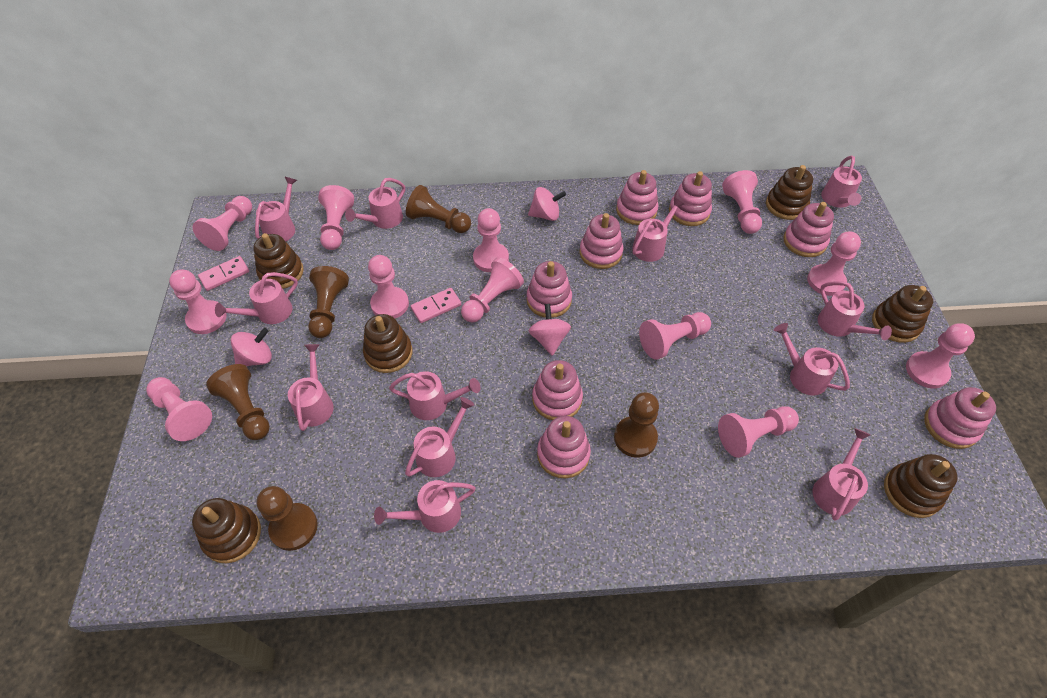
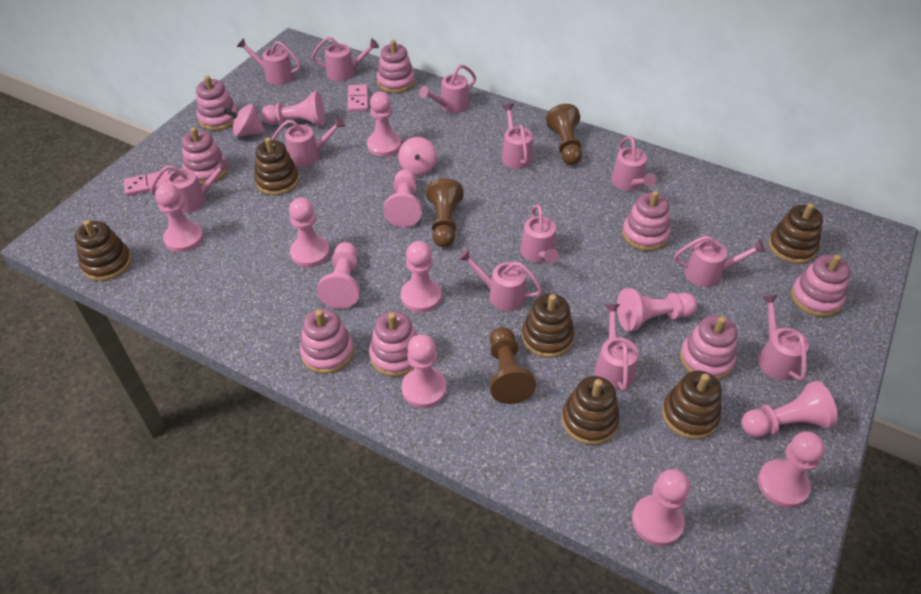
brown pawn: 5 -> 3
pink spinning top: 3 -> 2

